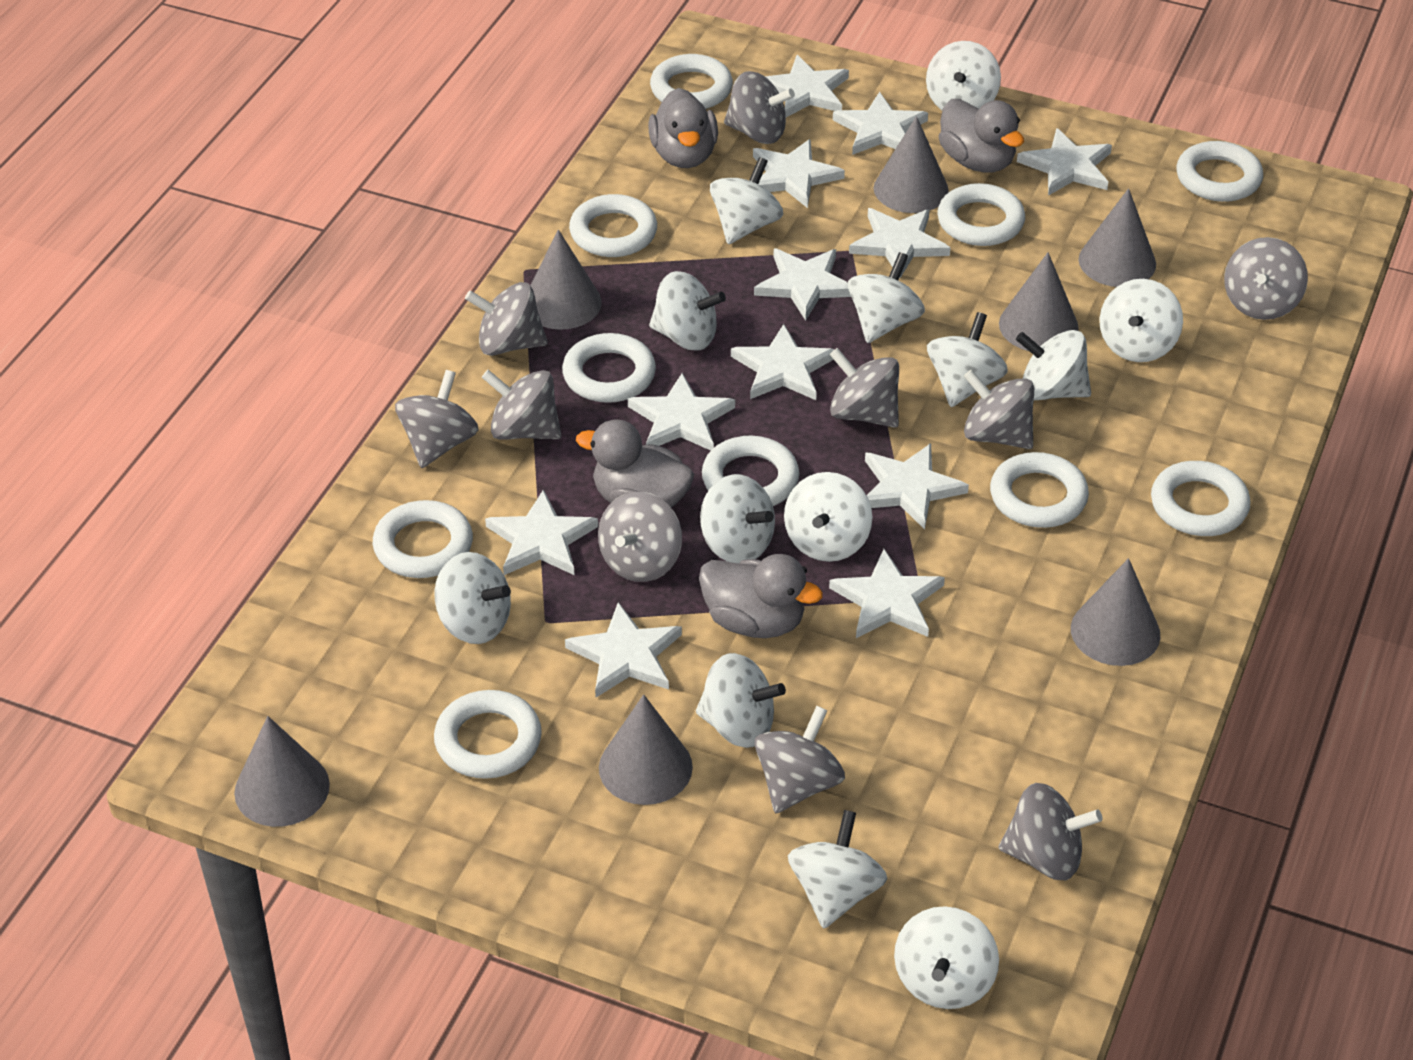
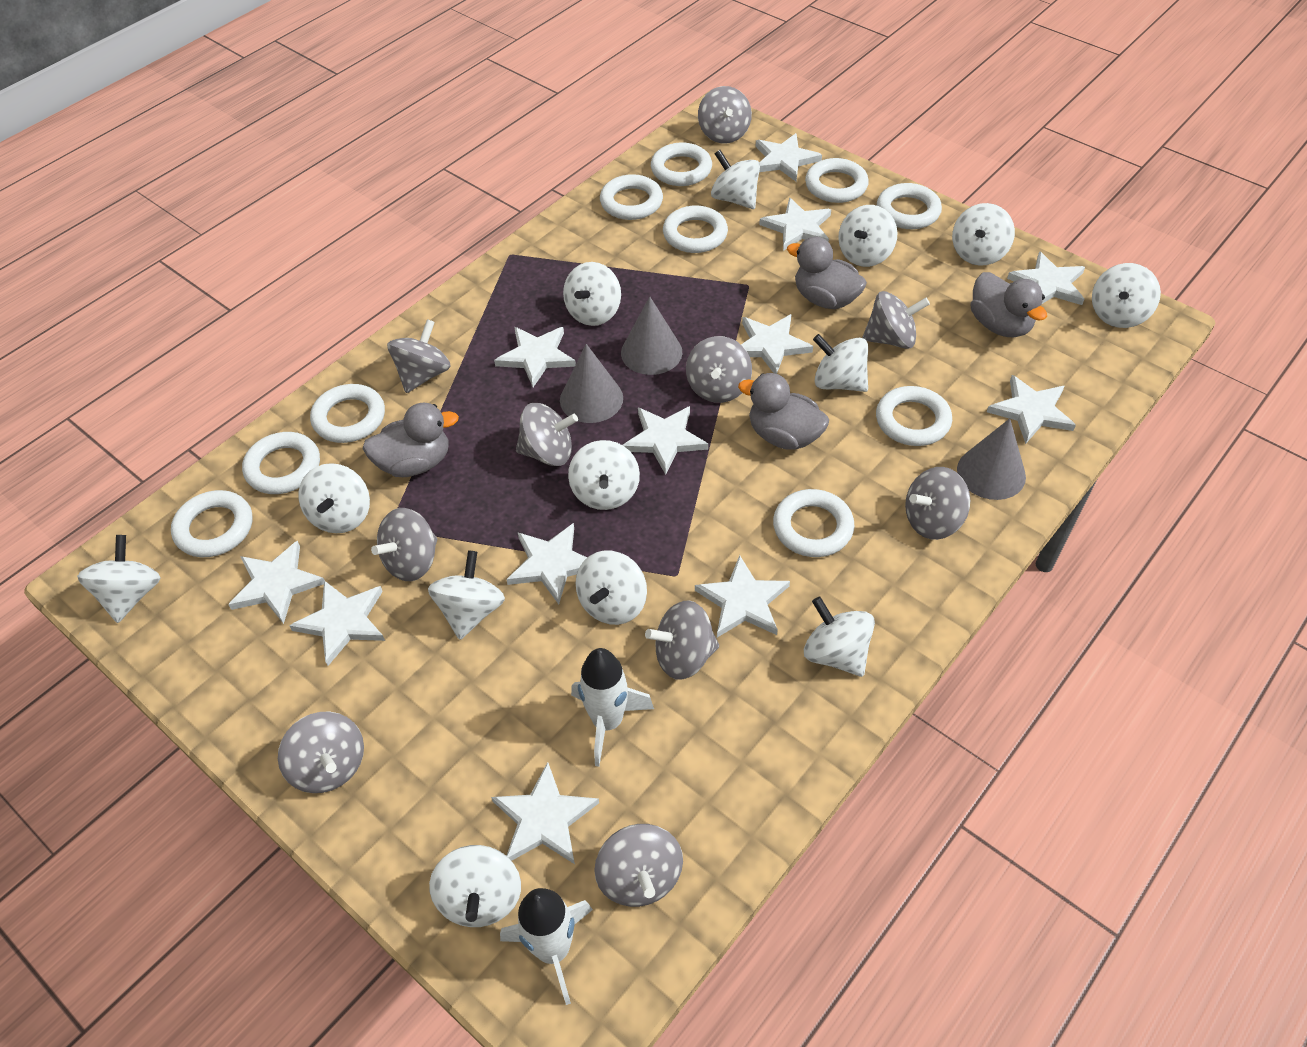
grey cone: 7 -> 3
white rocket: 0 -> 2

